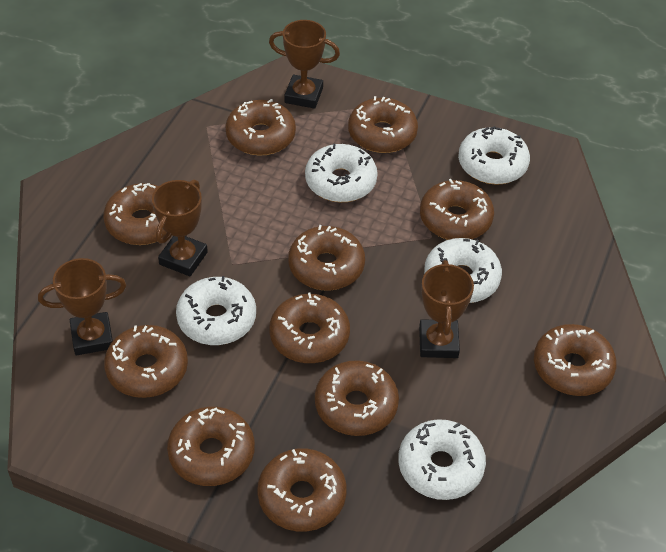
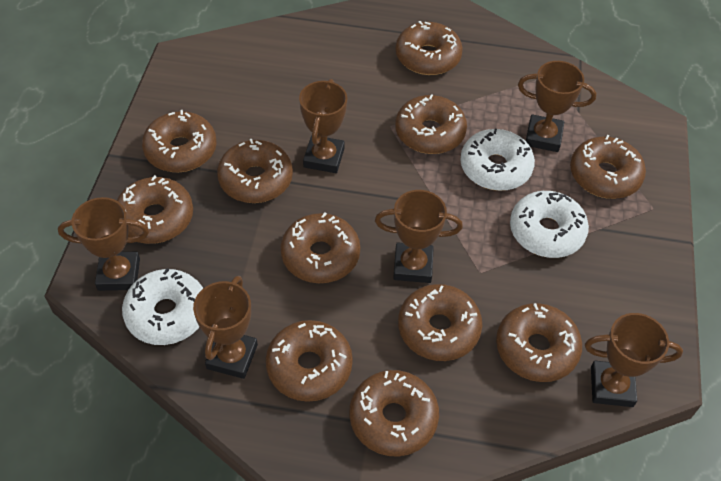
brown trophy: 4 -> 6
white donut: 5 -> 3

